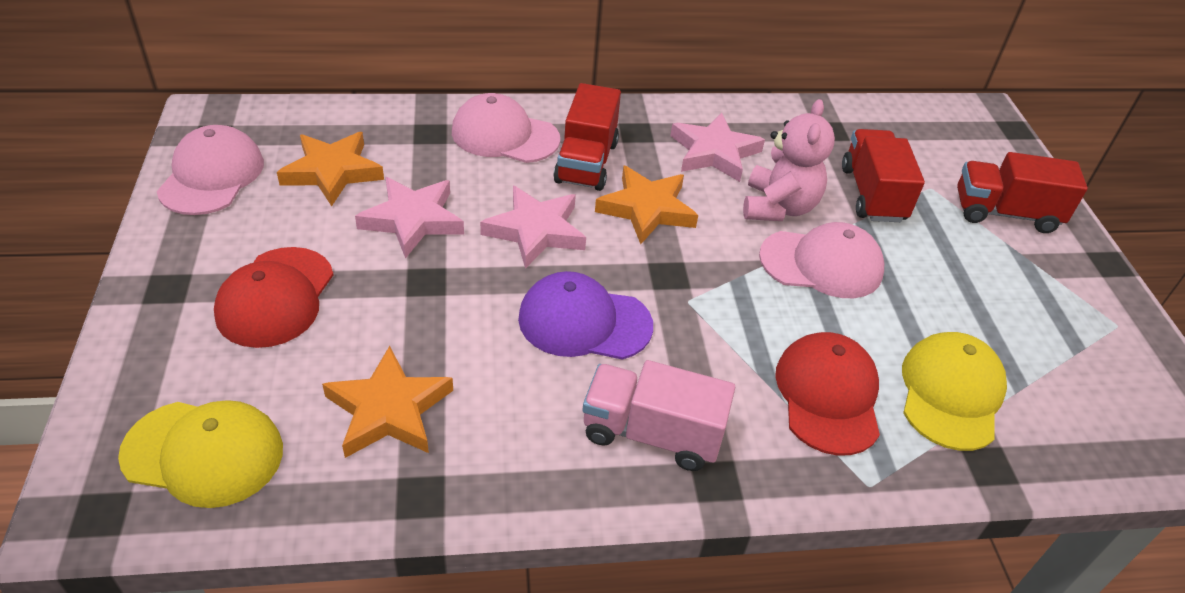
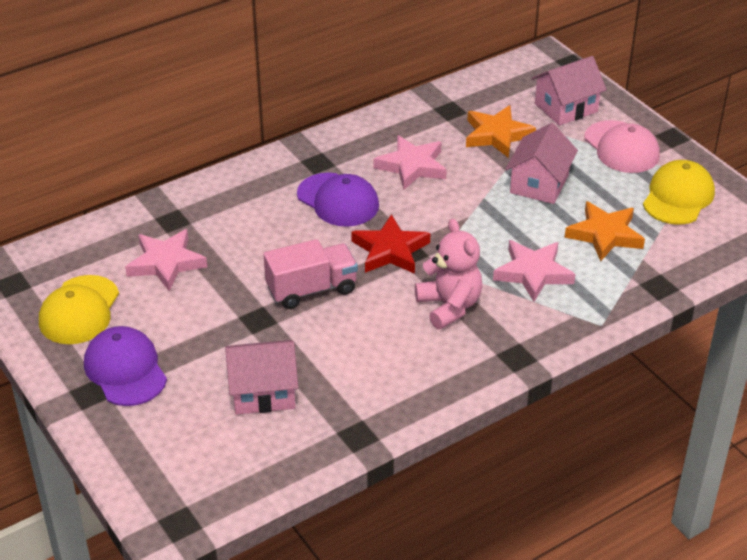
orange star: 3 -> 2
pink cap: 3 -> 1
pink house: 0 -> 3
purple cap: 1 -> 2
red cap: 2 -> 0
red star: 0 -> 1
red truck: 3 -> 0

